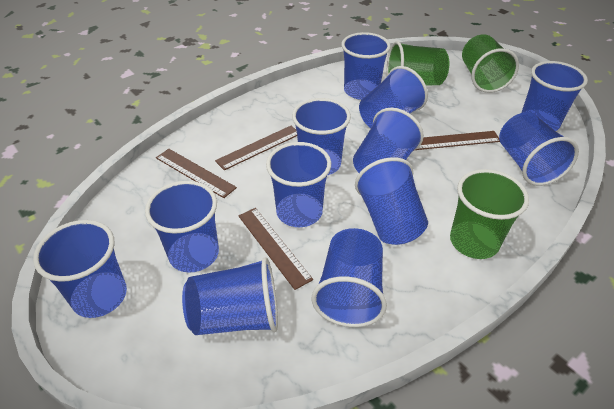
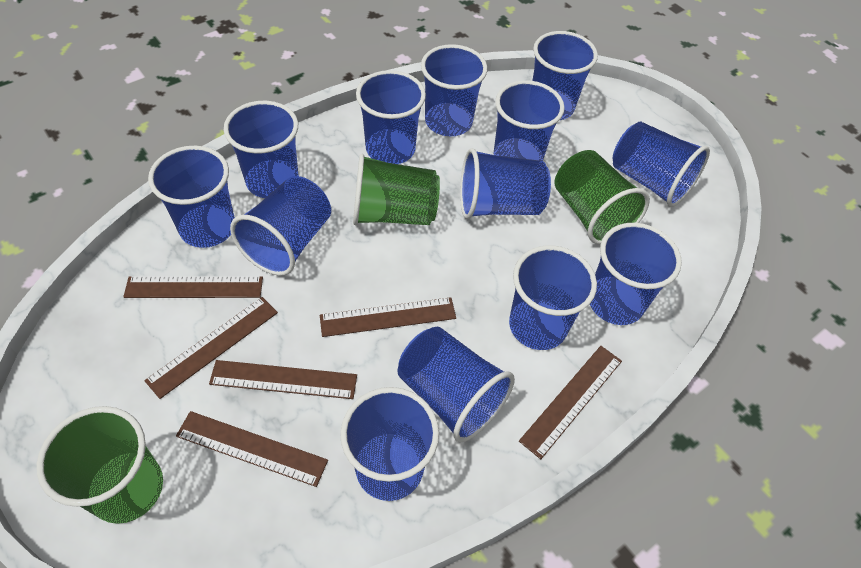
blue cup: 12 -> 13
brown ruler: 4 -> 6

